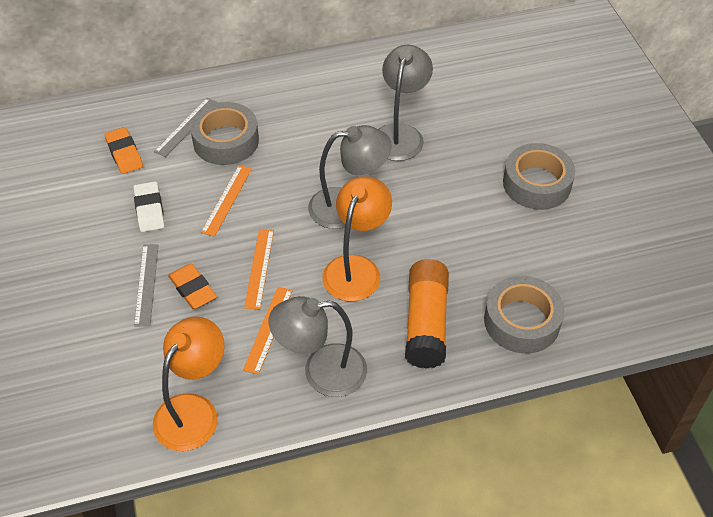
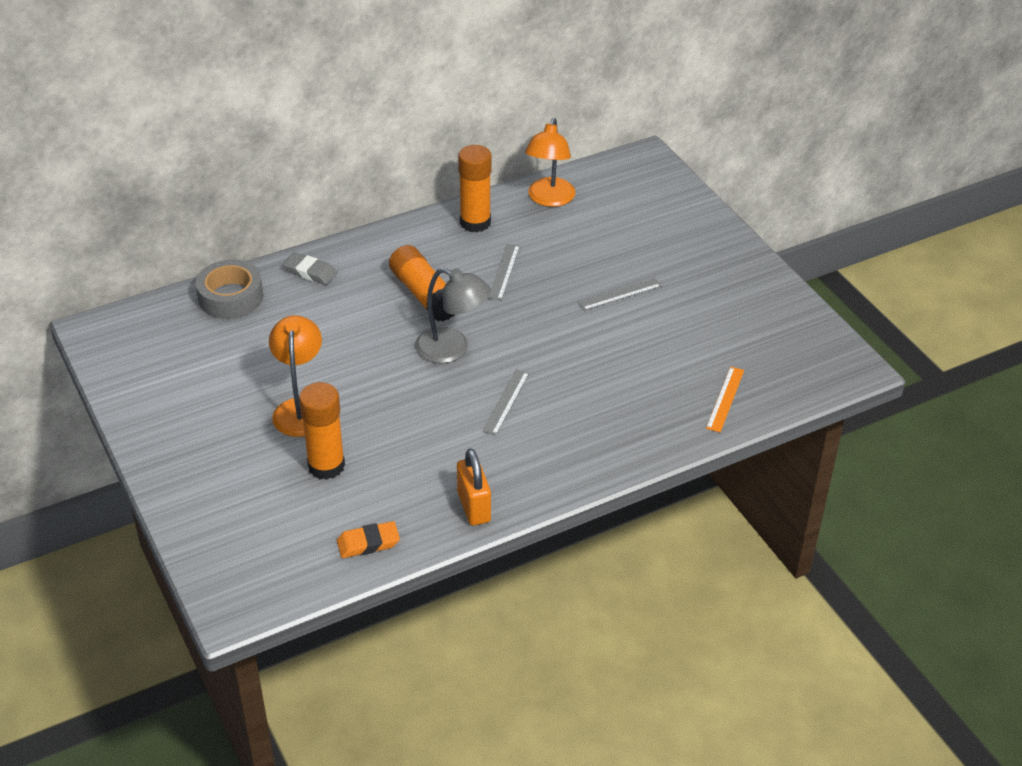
grey eraser: 0 -> 1
grey lamp: 3 -> 1
grey ruler: 2 -> 3
grey tape: 3 -> 1
orange eraser: 2 -> 1
orange glue stick: 1 -> 3
orange padlock: 0 -> 1
orange ruler: 3 -> 1
white eraser: 1 -> 0

